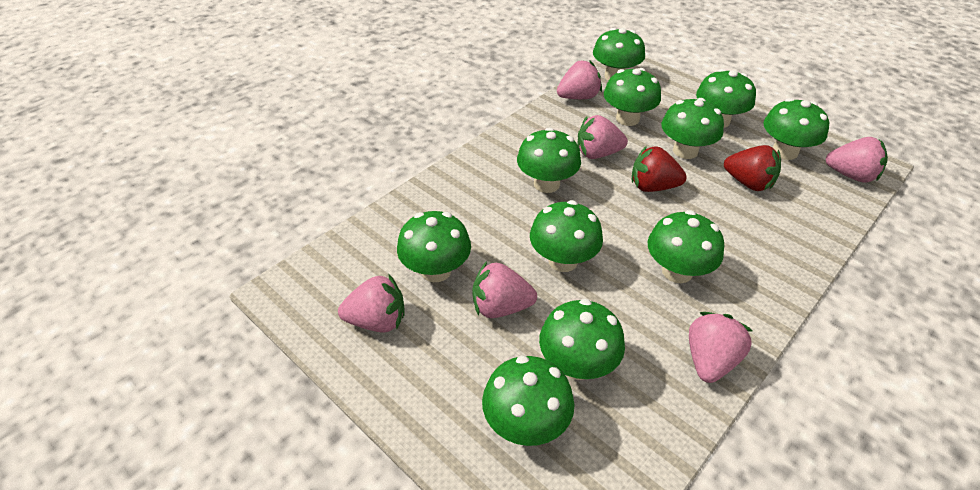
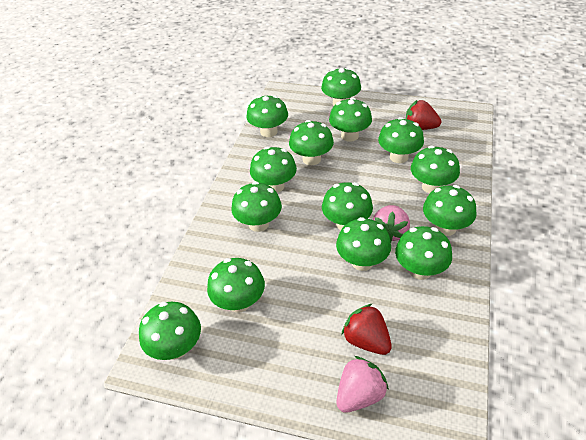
green mushroom: 11 -> 14
pink strawberry: 6 -> 2

